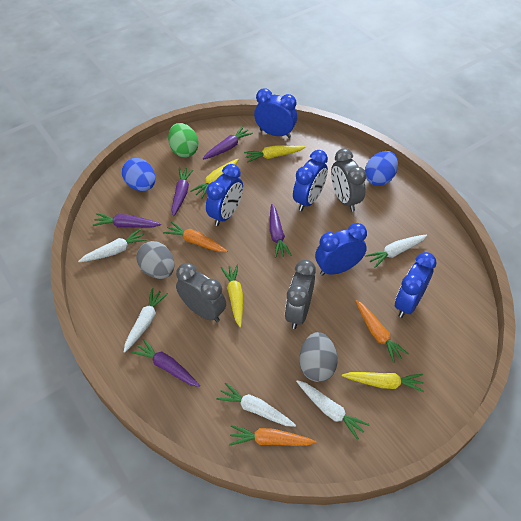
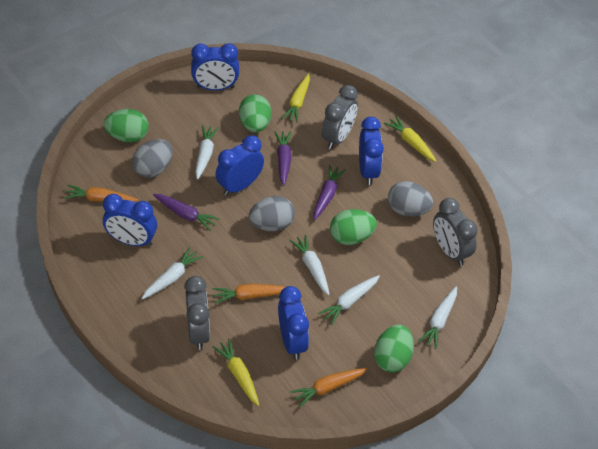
blue egg: 2 -> 0
green egg: 1 -> 4
grey egg: 2 -> 3
purple carrot: 5 -> 3
yellow carrot: 4 -> 3

